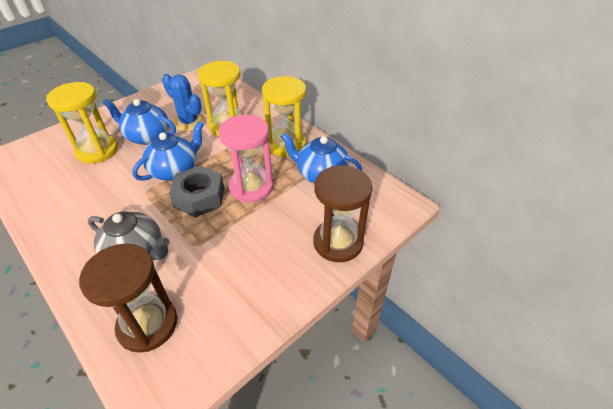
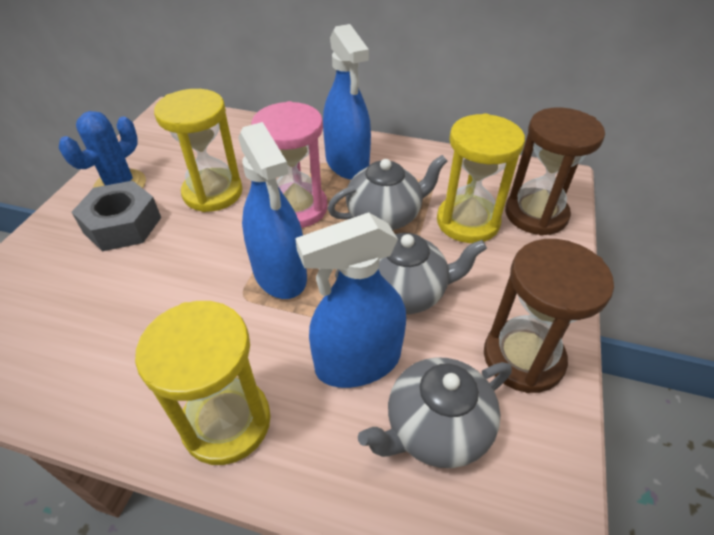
blue spray bottle: 0 -> 3
blue teapot: 3 -> 0
grey teapot: 1 -> 3

